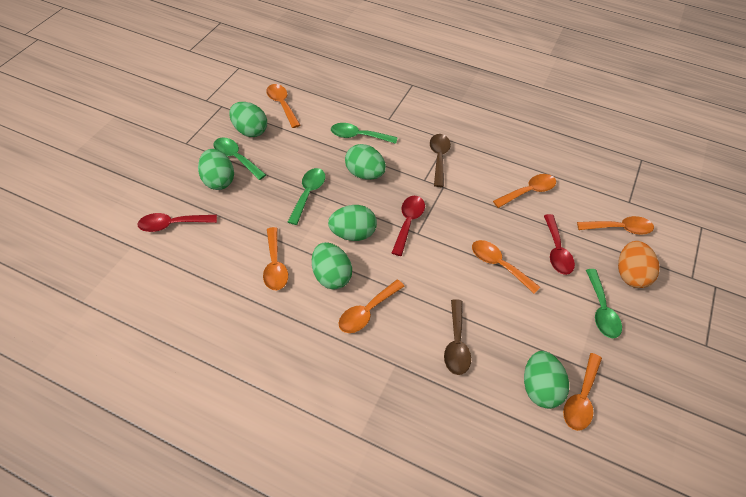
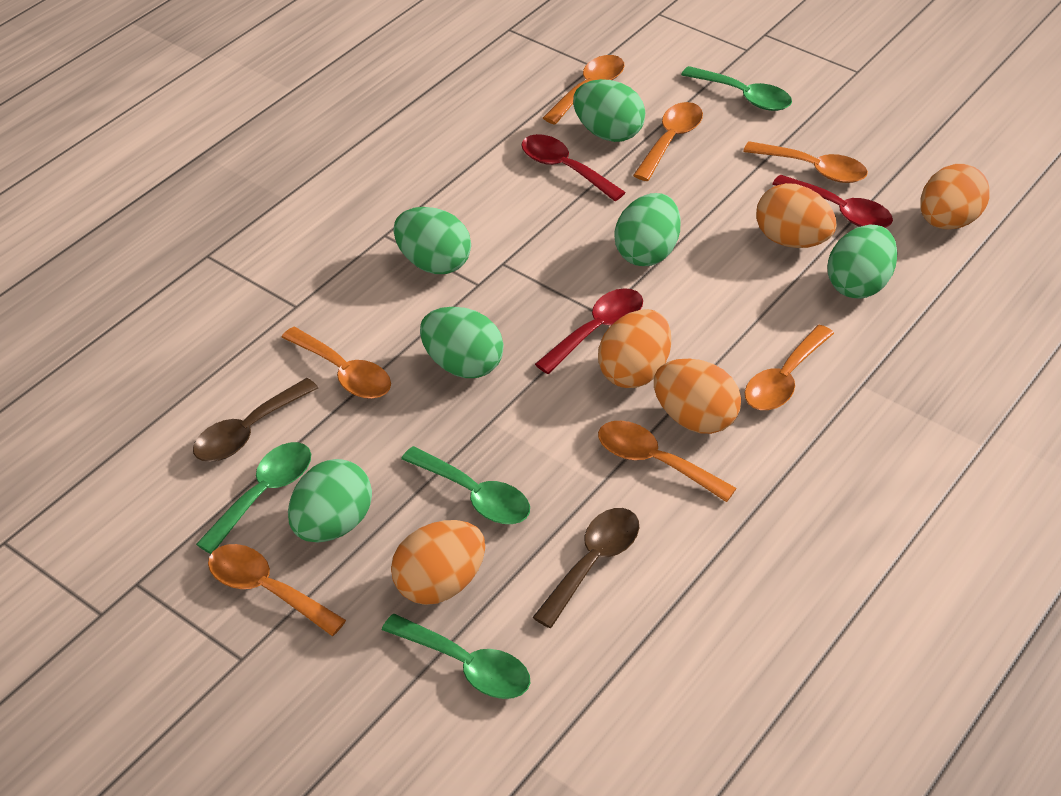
orange egg: 1 -> 5

